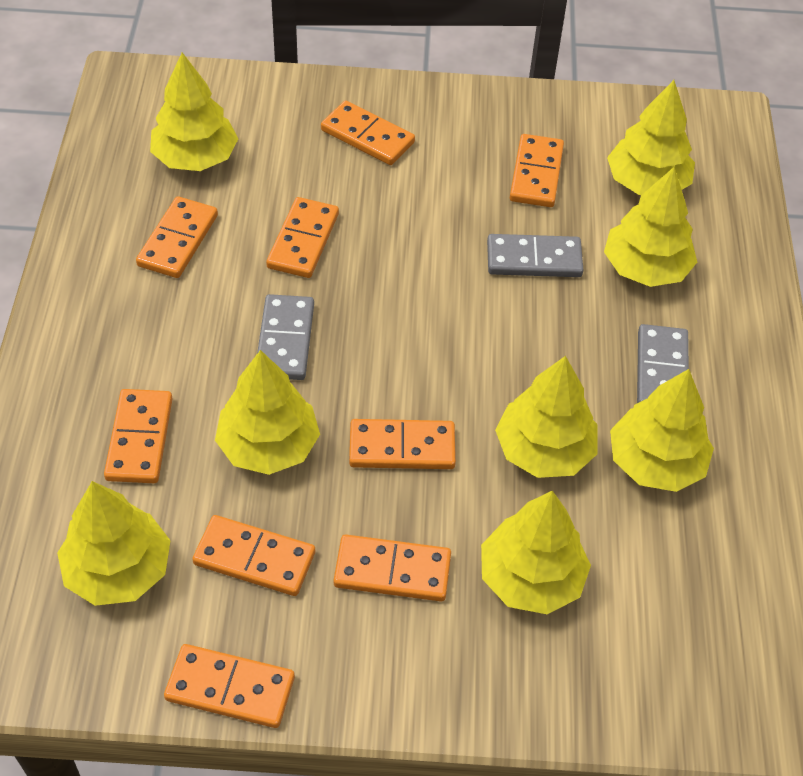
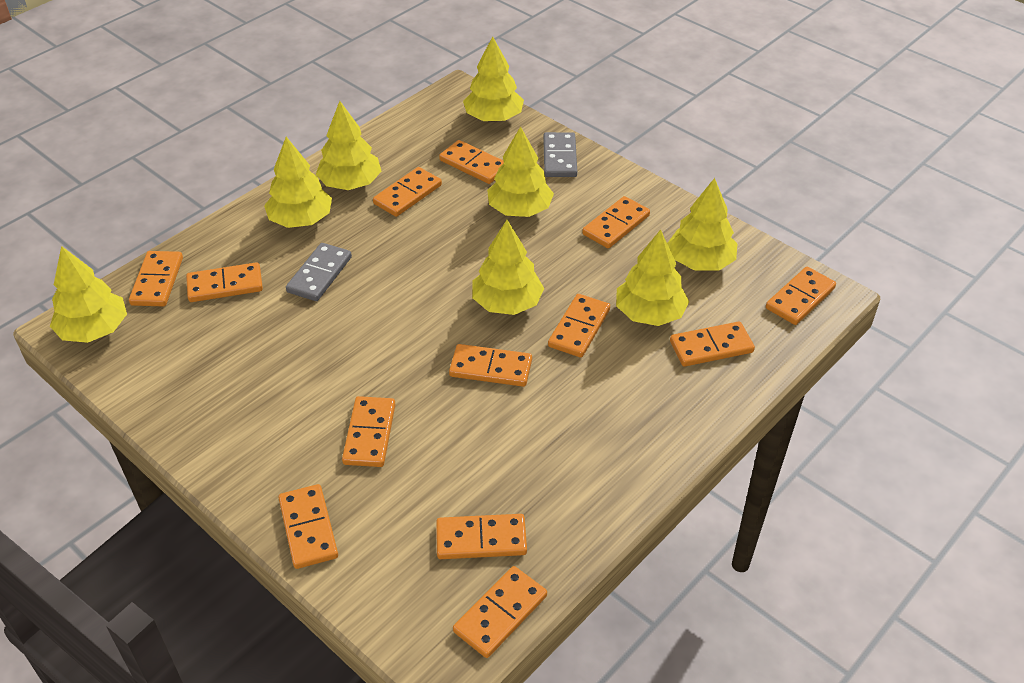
grey domino: 3 -> 2
orange domino: 9 -> 13

